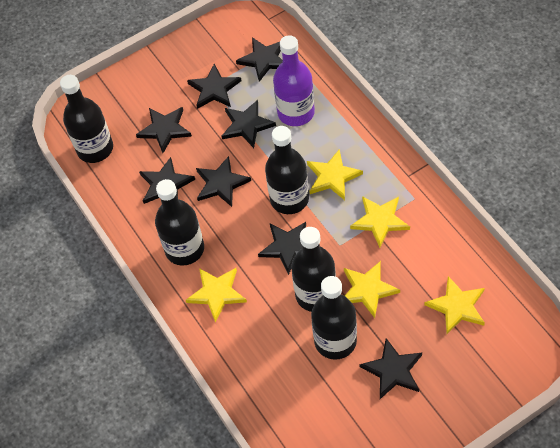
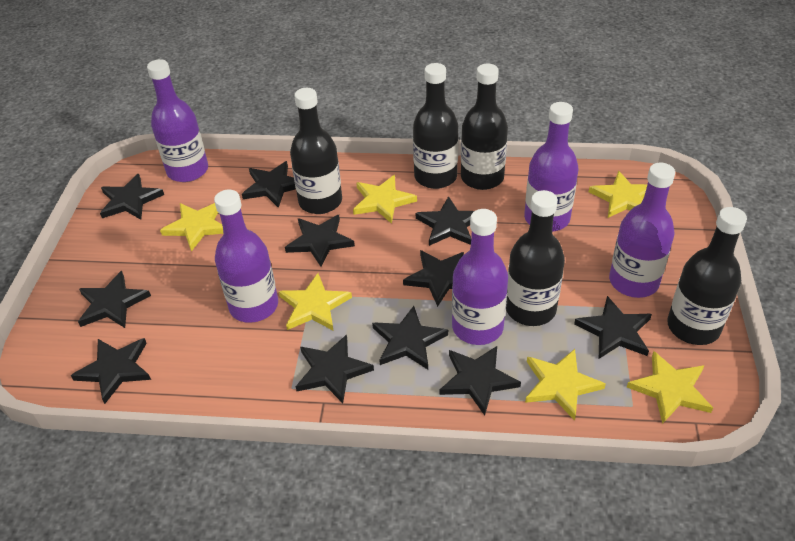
black star: 8 -> 11
purple bottle: 1 -> 5
yellow star: 5 -> 6

